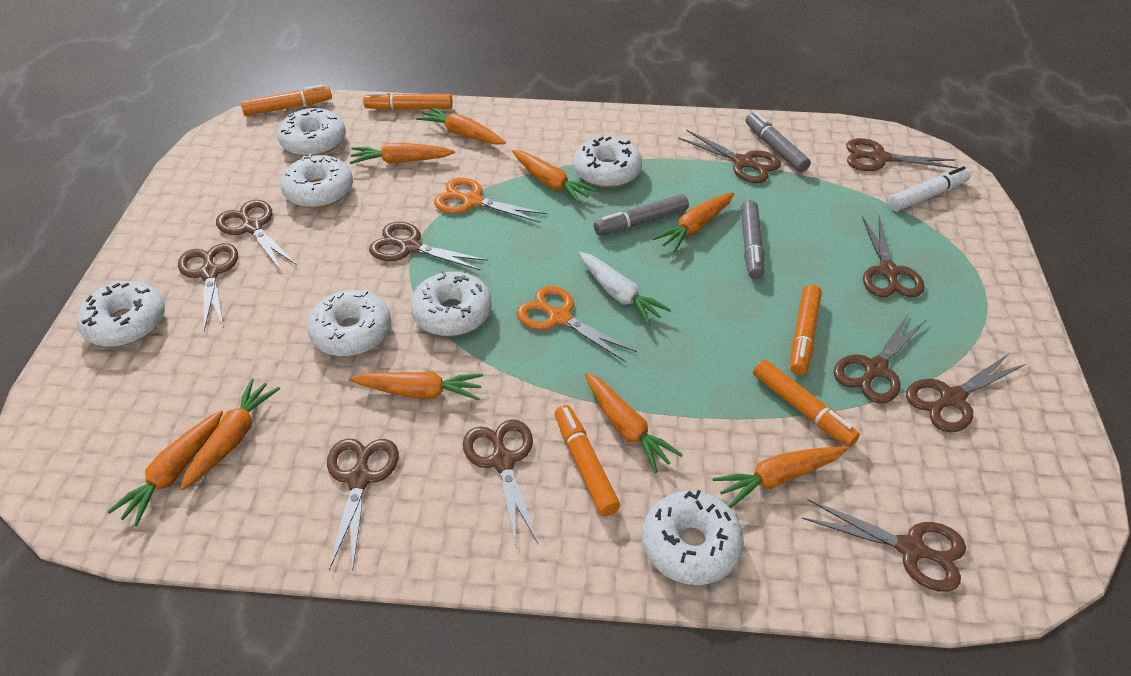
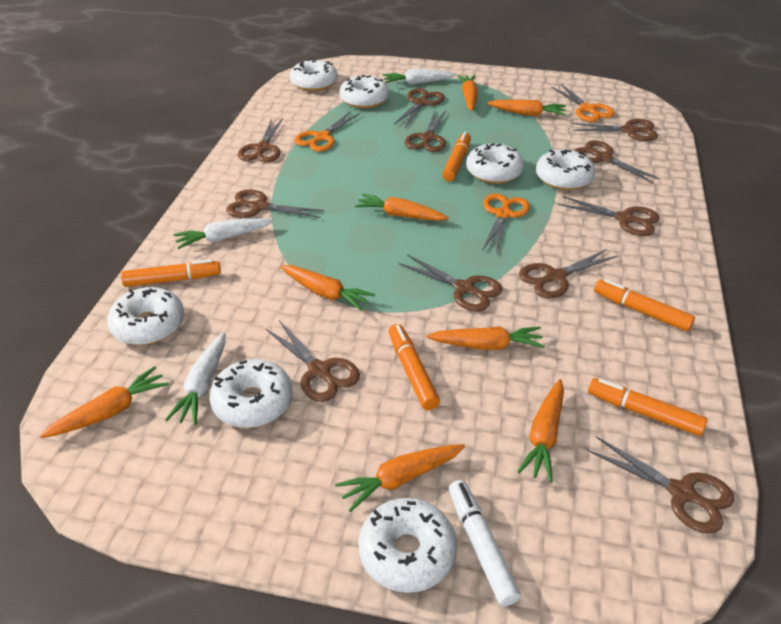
grey marker: 3 -> 0
orange carrot: 9 -> 8
orange scissors: 2 -> 3
white carrot: 1 -> 3

